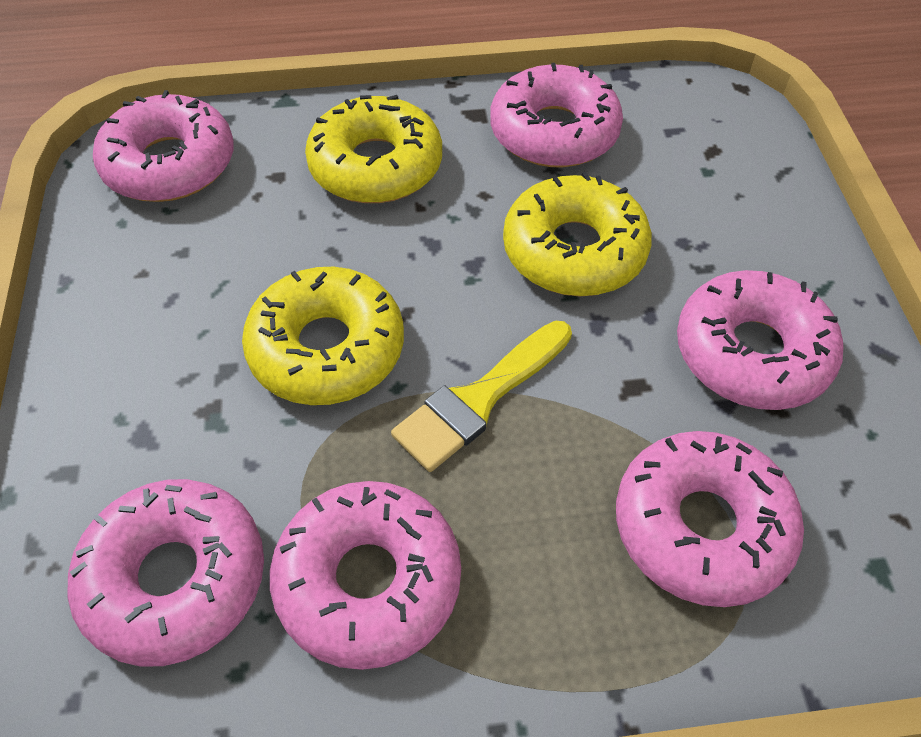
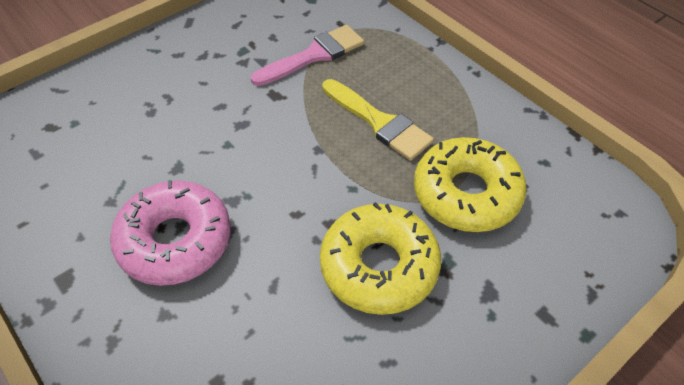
pink brush: 0 -> 1
pink donut: 6 -> 1
yellow donut: 3 -> 2

